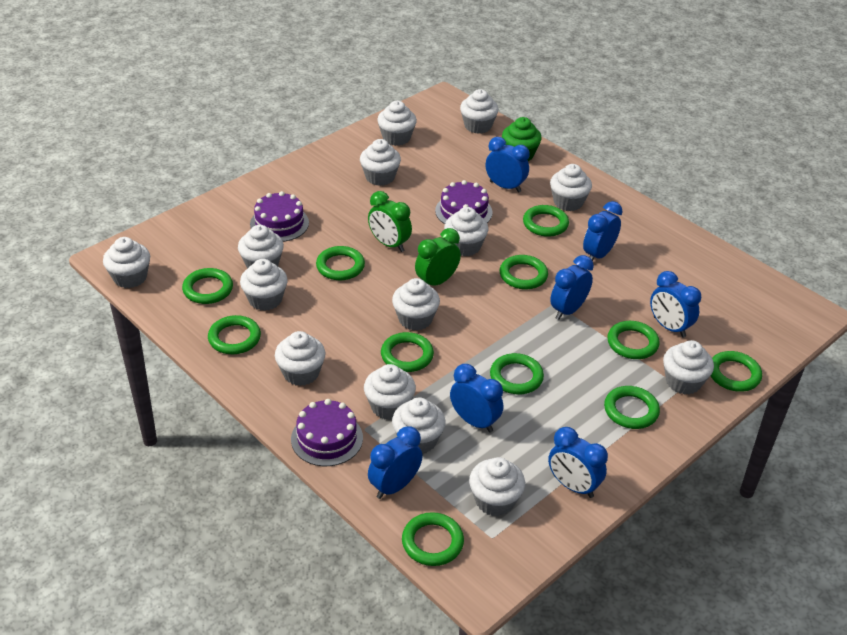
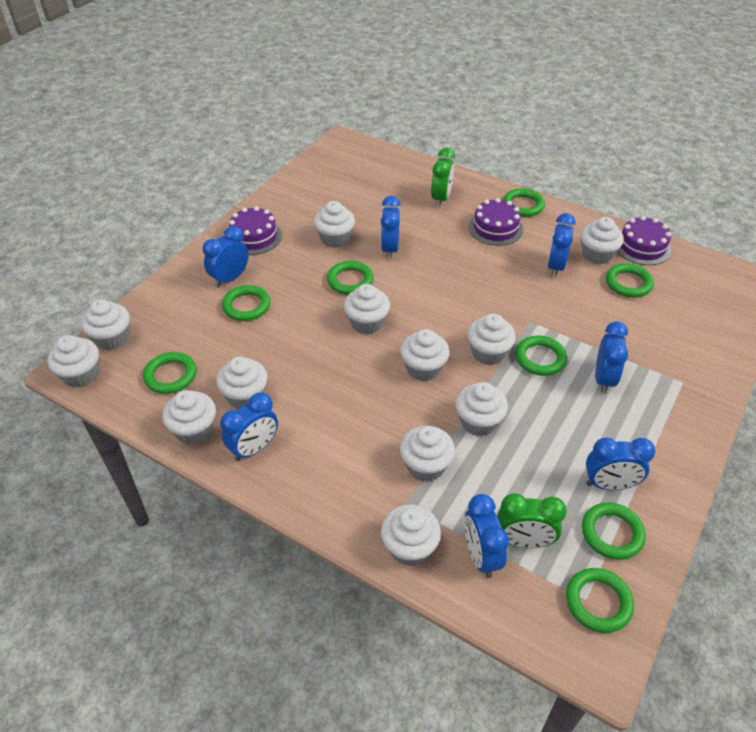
green cupcake: 1 -> 0
green ring: 11 -> 8
white cupcake: 14 -> 12

